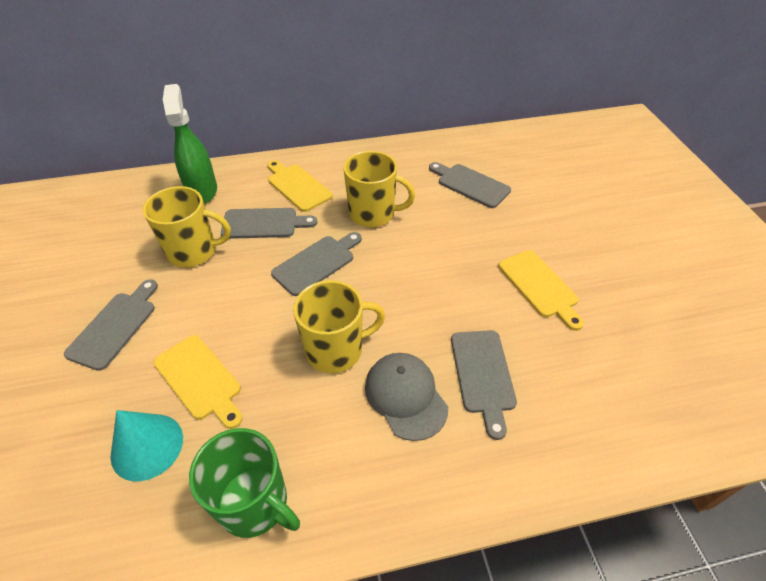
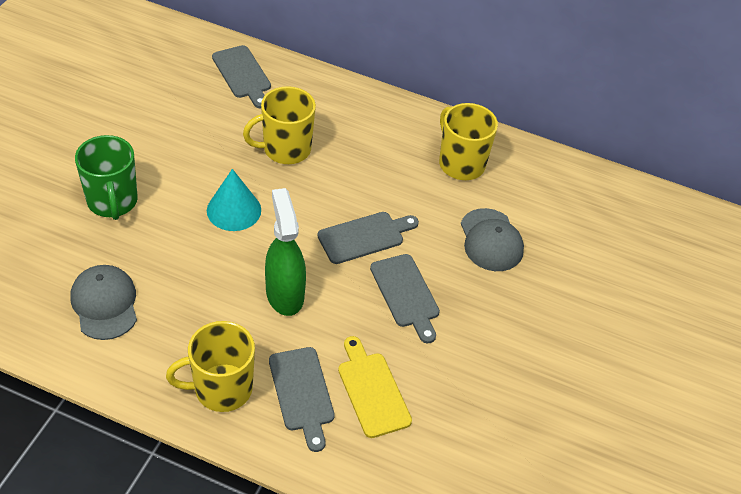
grey cap: 1 -> 2
grey cutting board: 5 -> 4
yellow cutting board: 3 -> 1

